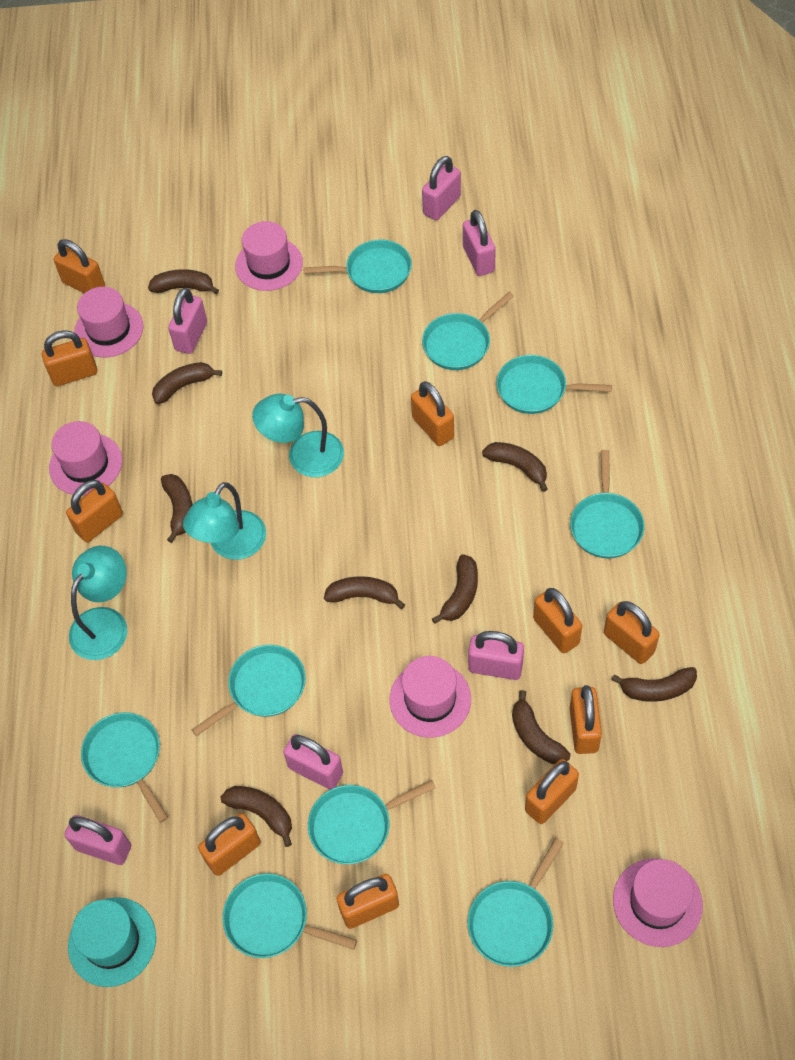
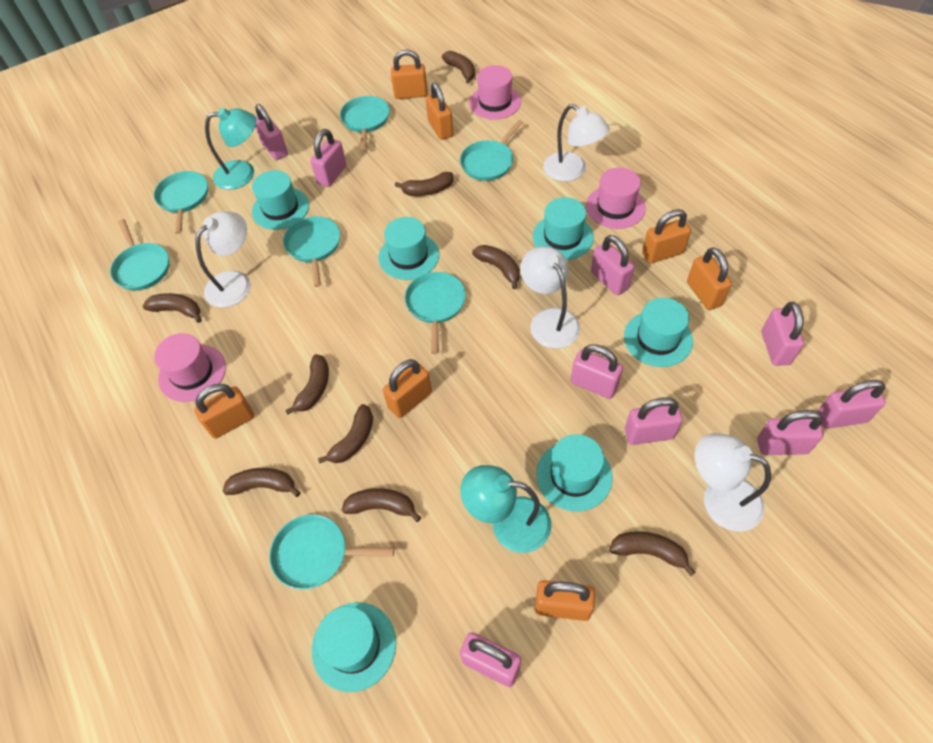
orange padlock: 10 -> 7
pink hat: 5 -> 3
pink padlock: 6 -> 9
turquoise hat: 1 -> 6
turquoise lamp: 3 -> 2
turquoise pan: 9 -> 7
white lamp: 0 -> 4

